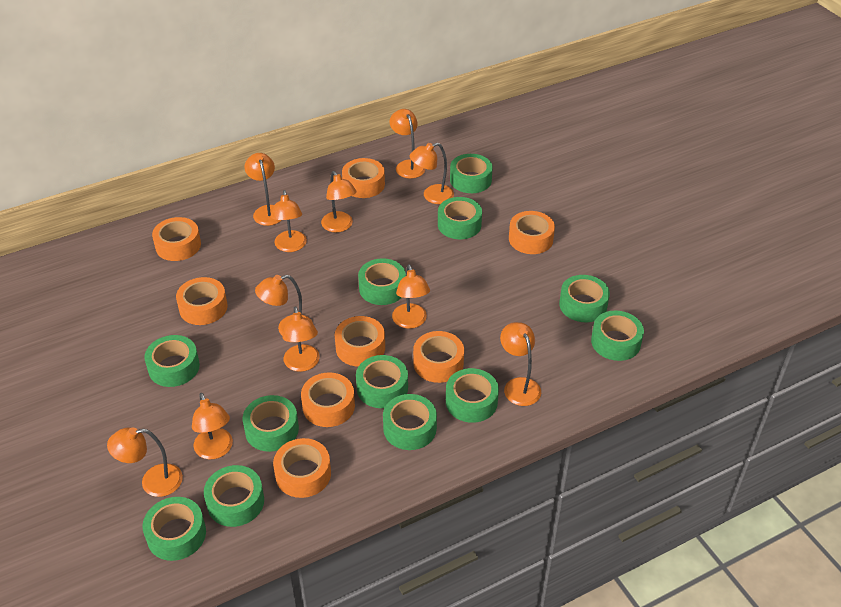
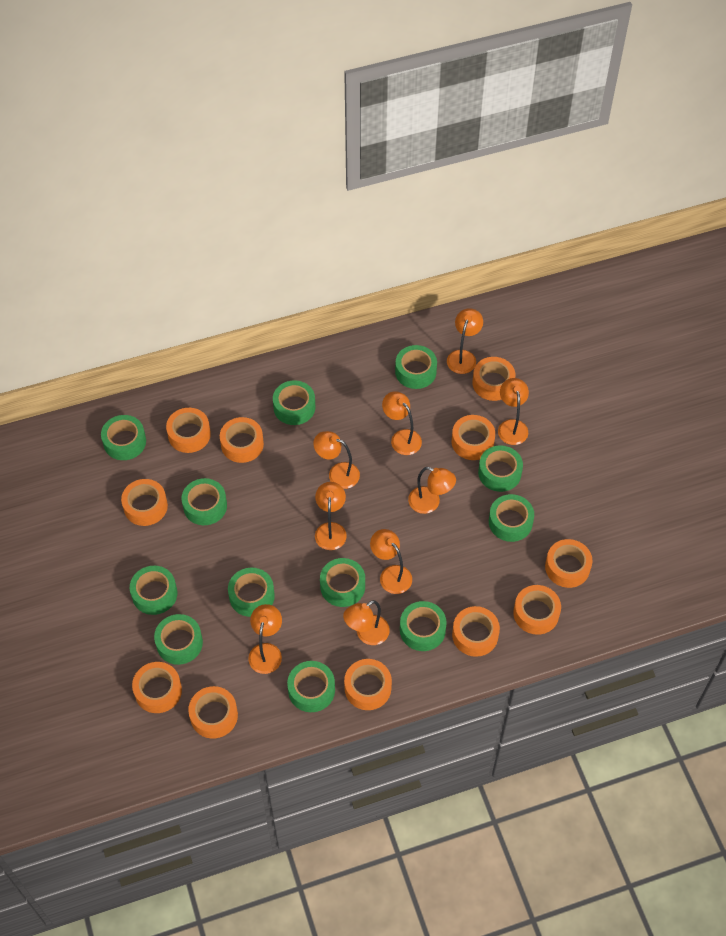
orange lamp: 11 -> 9
orange tape: 8 -> 11

